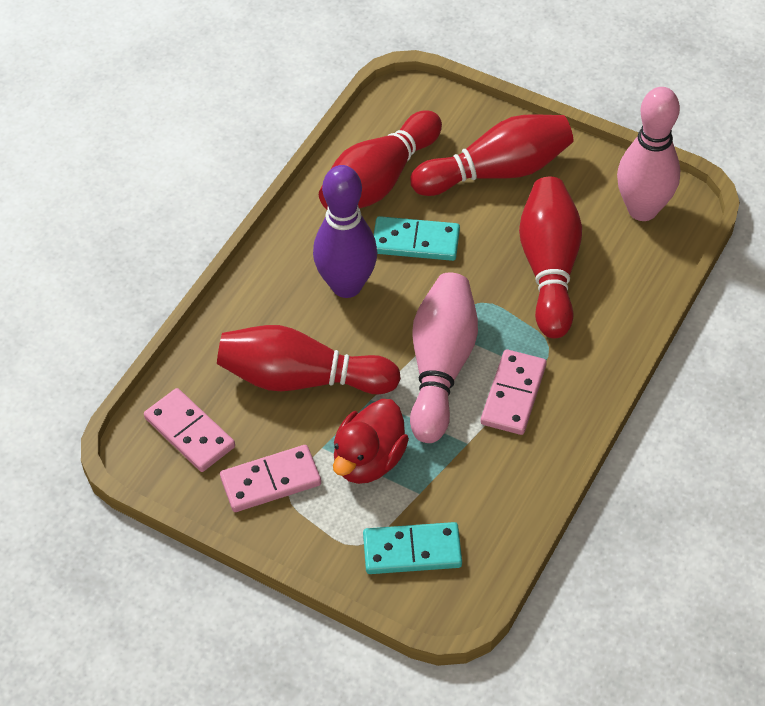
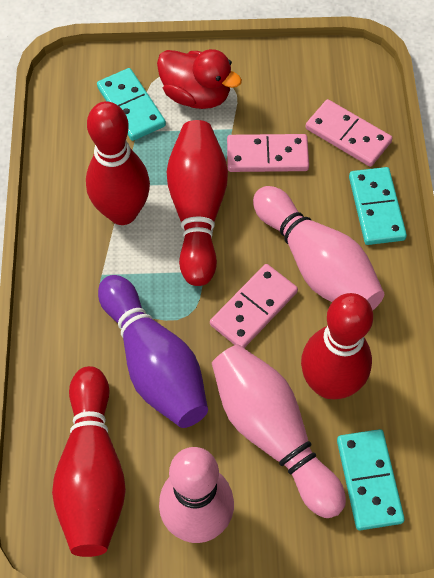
pink bowling pin: 2 -> 3
turquoise domino: 2 -> 3

